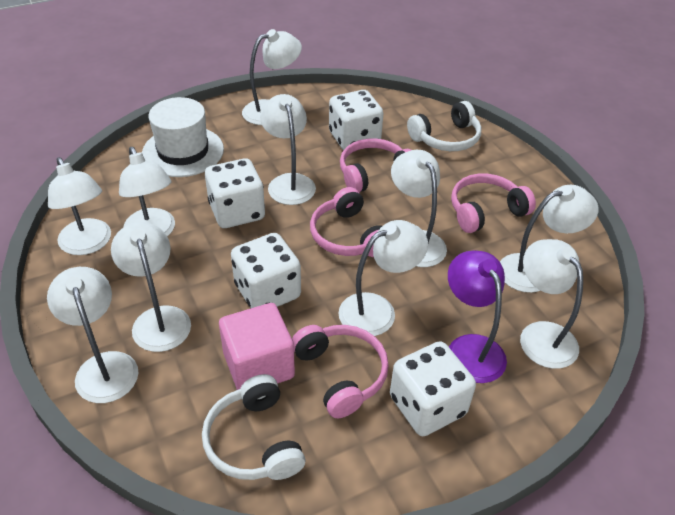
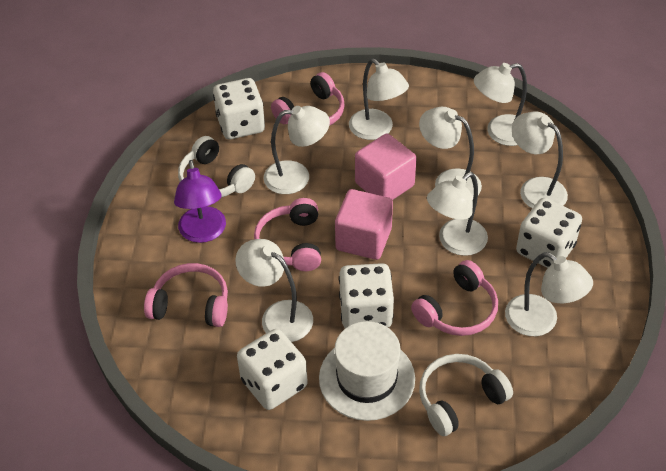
pink cube: 1 -> 2
white lamp: 10 -> 8

